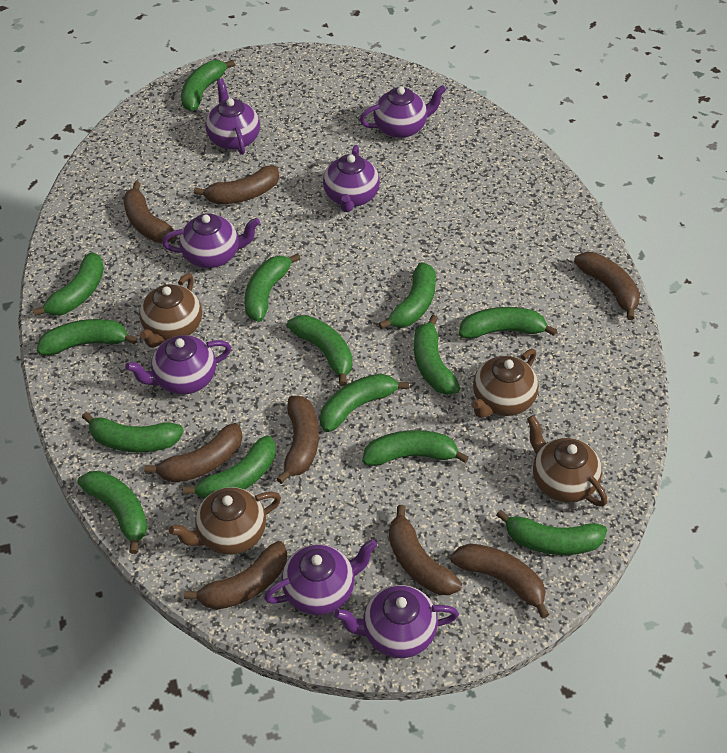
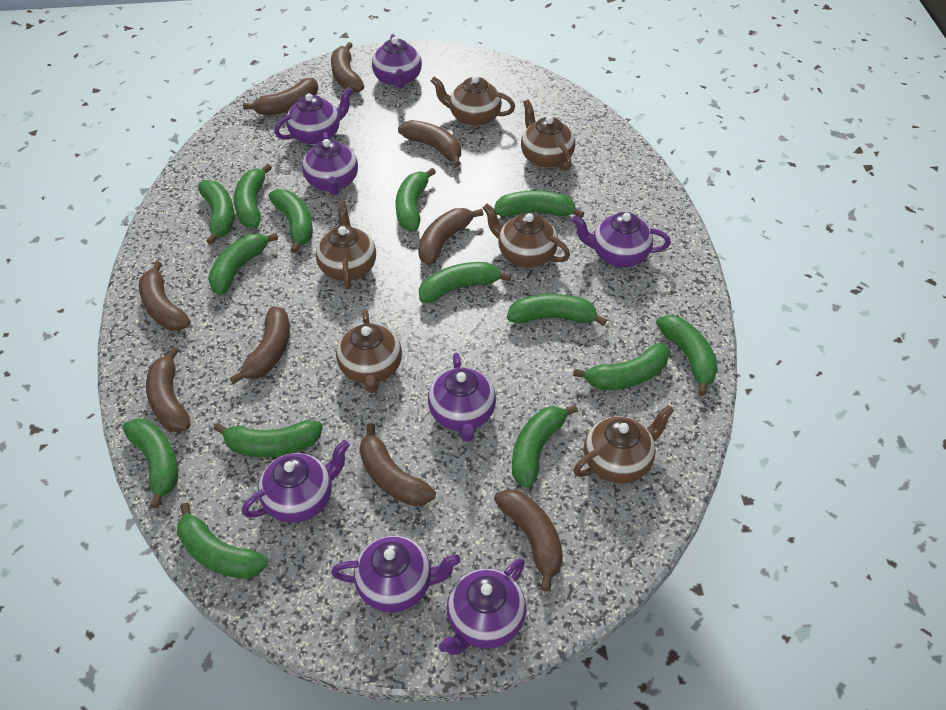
brown banana: 8 -> 9
brown teapot: 4 -> 6
purple teapot: 7 -> 8

